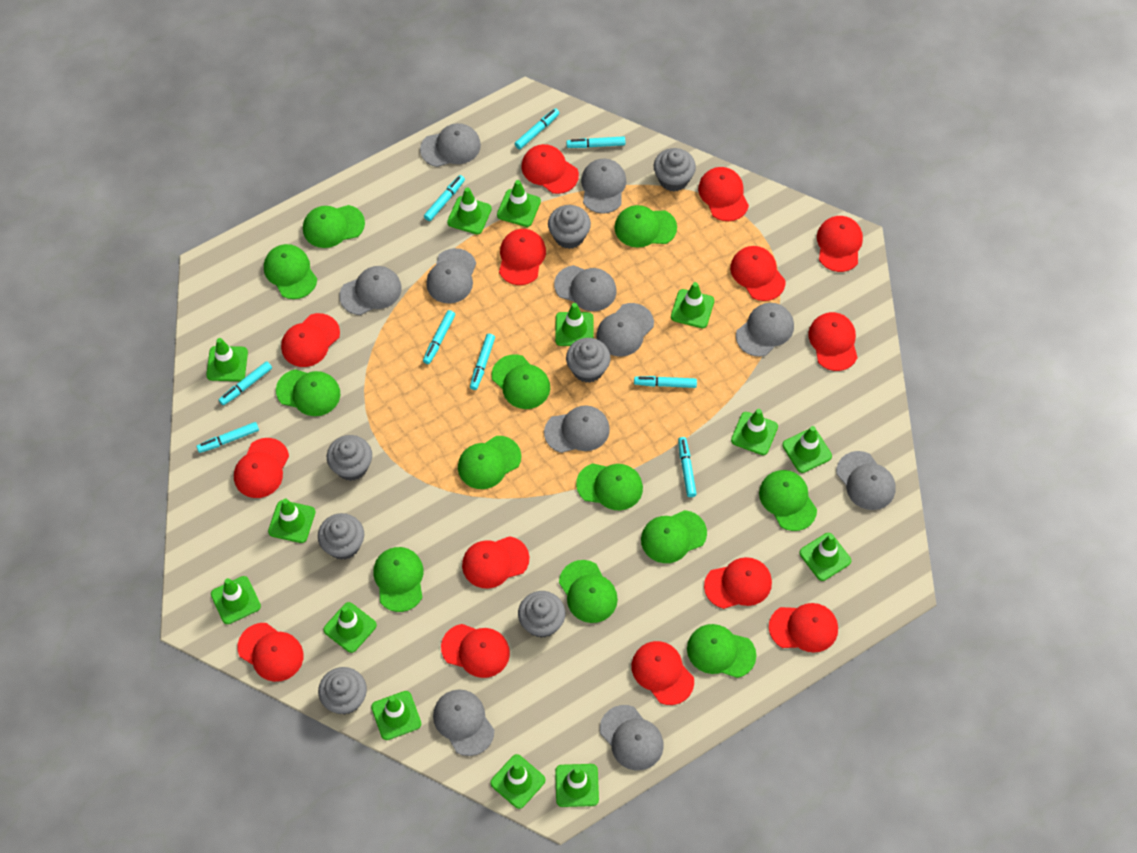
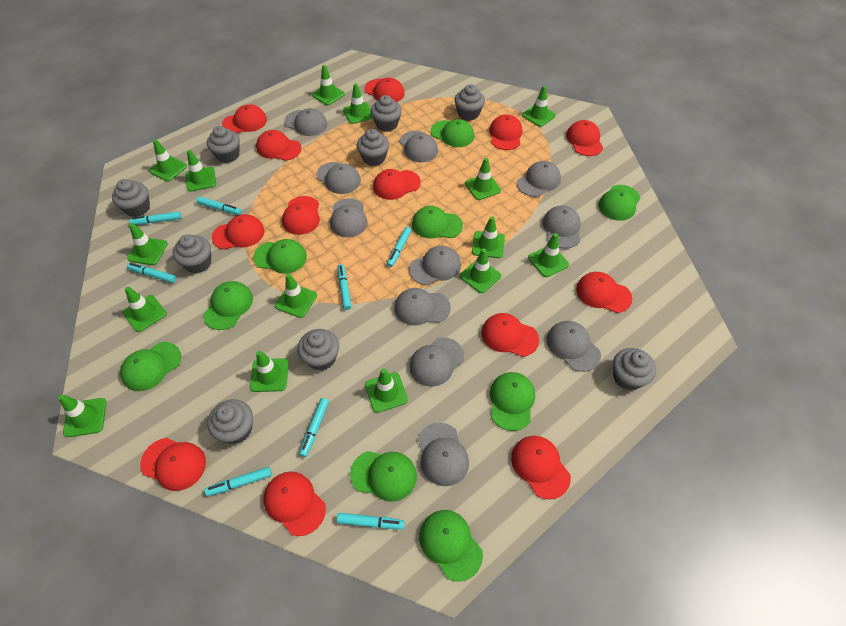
green cap: 12 -> 9
green traffic cone: 14 -> 15
grey cupcake: 7 -> 9
red cap: 14 -> 13
turquoise marker: 9 -> 8

